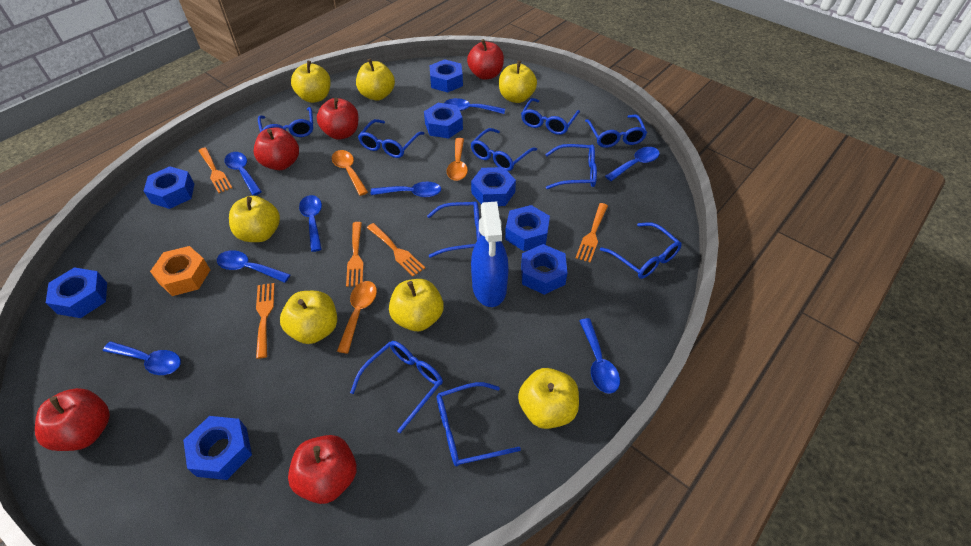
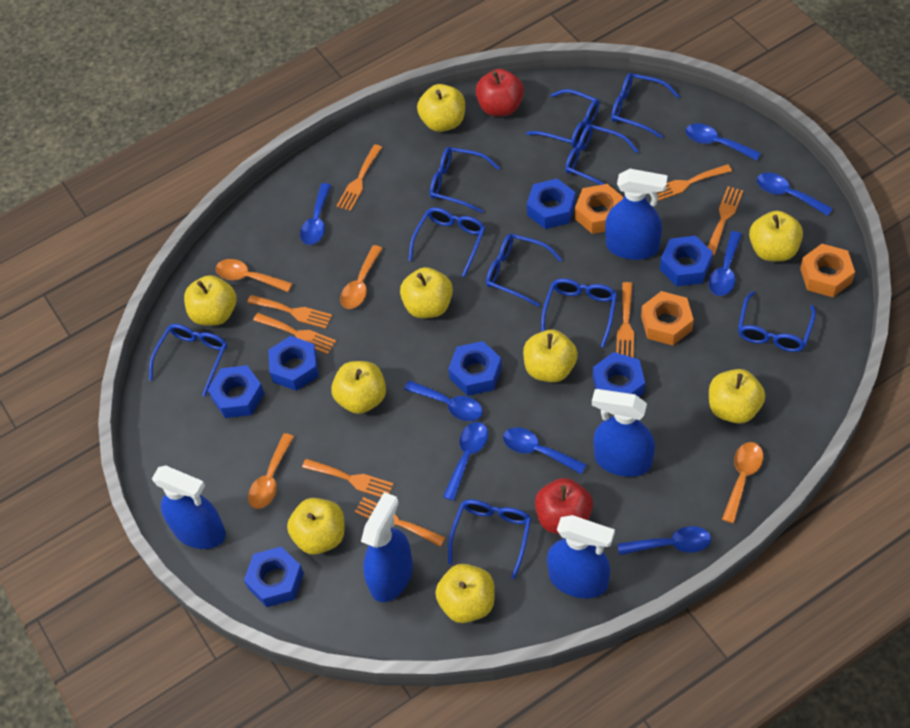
blue nut: 8 -> 7
blue spray bottle: 1 -> 5
orange fork: 5 -> 8
orange nut: 1 -> 3
orange spoon: 3 -> 4
red apple: 5 -> 2
yellow apple: 7 -> 9

